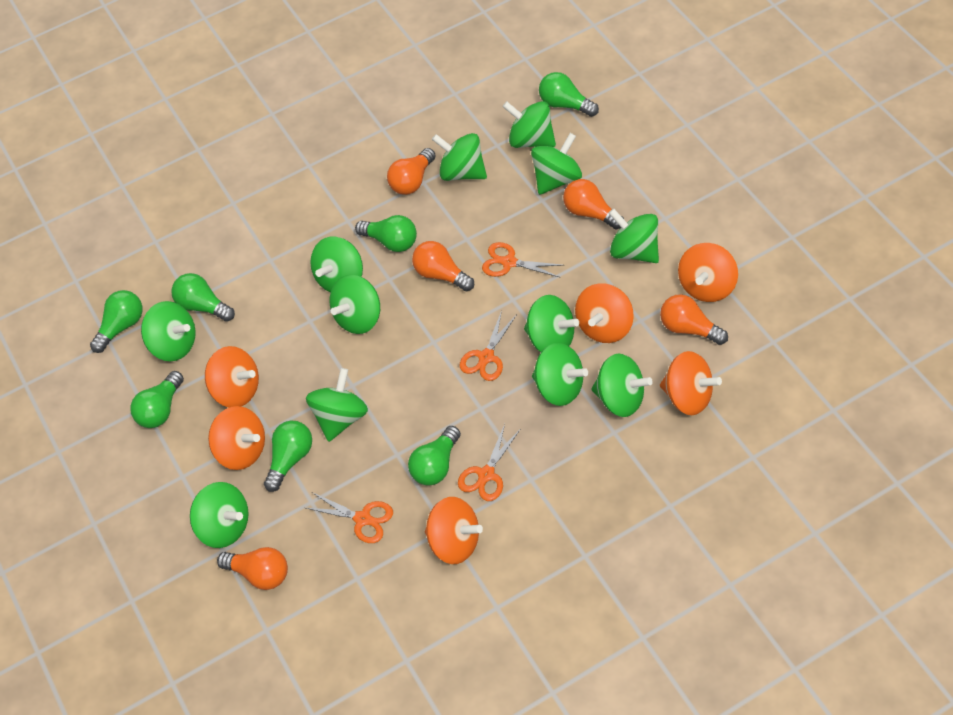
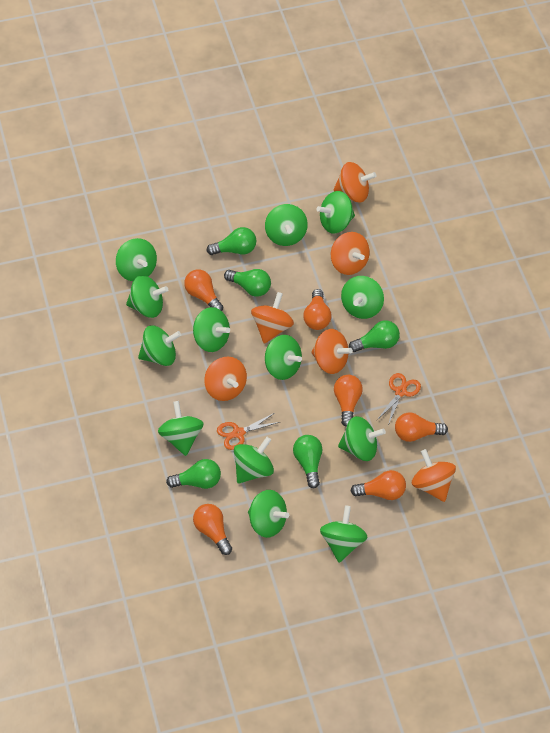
green light bulb: 7 -> 5
green spinning top: 12 -> 13
orange light bulb: 5 -> 6
orange scissors: 4 -> 2

